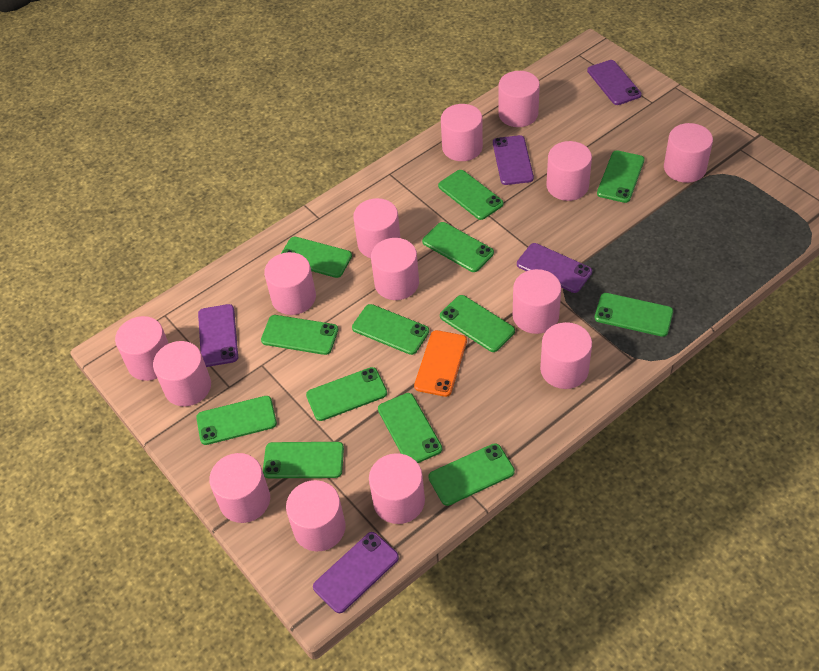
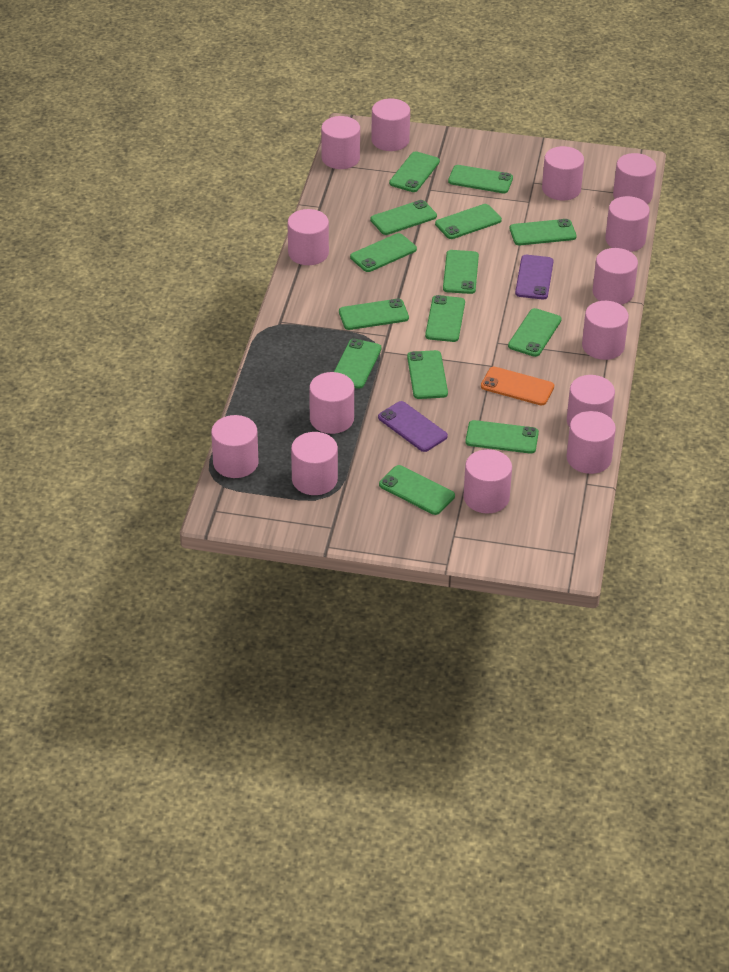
green phone: 13 -> 14
purple phone: 5 -> 2

